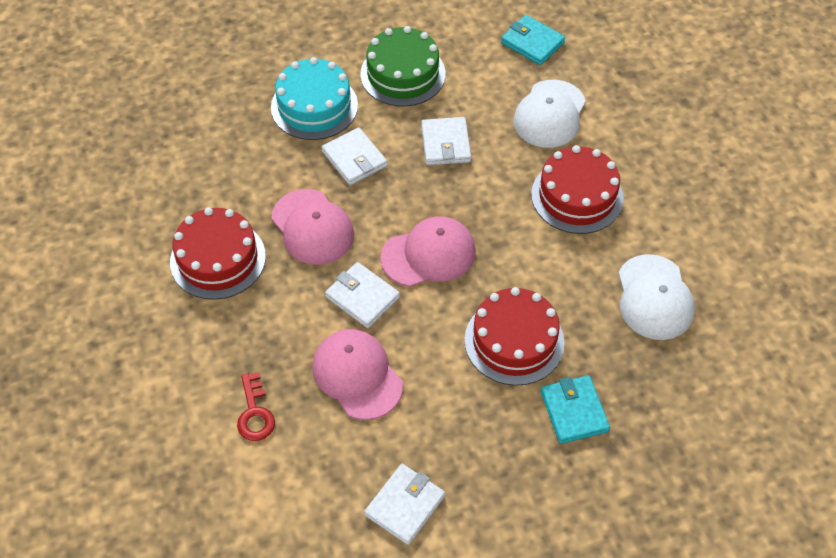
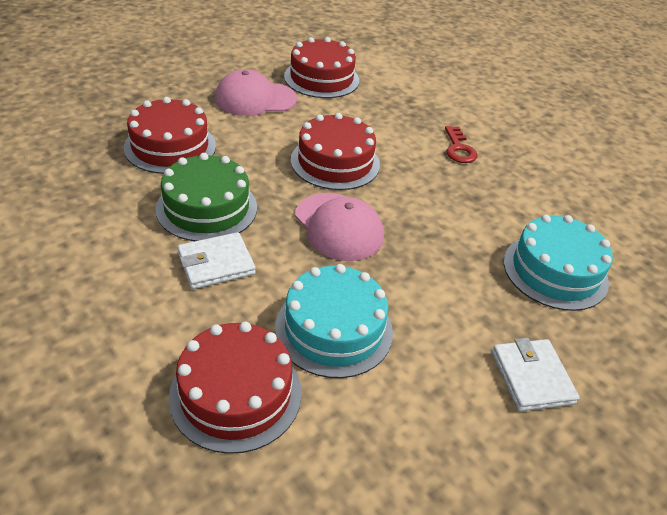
pink cap: 3 -> 2
red cake: 3 -> 4
turquoise cake: 1 -> 2
turquoise wallet: 2 -> 0
white cap: 2 -> 0
white wallet: 4 -> 2

